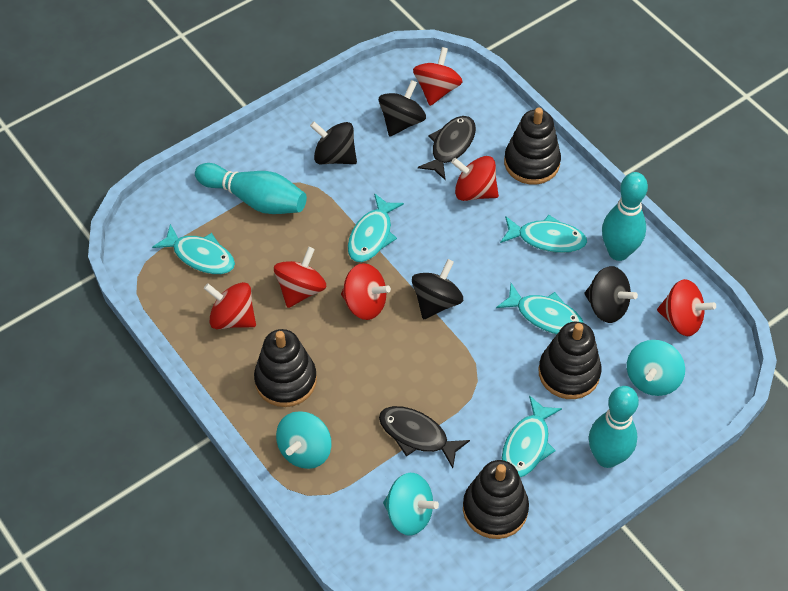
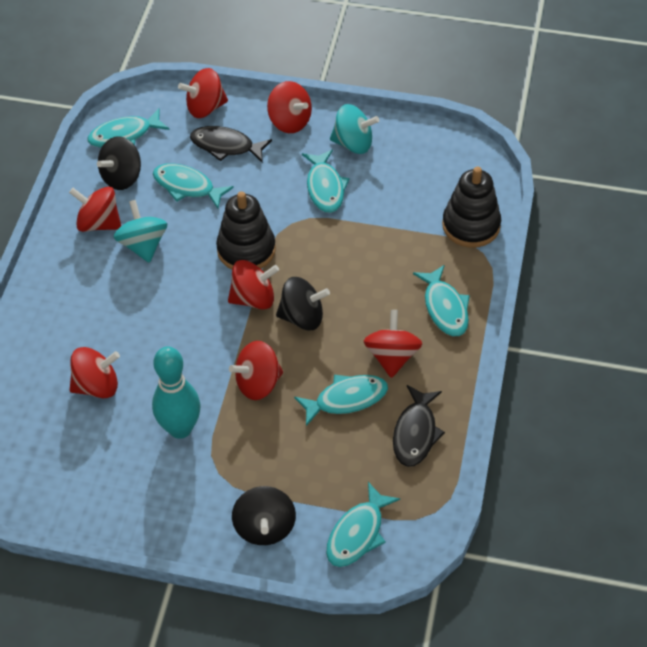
black spinning top: 4 -> 3
black stacking toy: 4 -> 2
red spinning top: 6 -> 7
turquoise bowling pin: 3 -> 1
turquoise fish: 5 -> 6
turquoise spinning top: 3 -> 2

